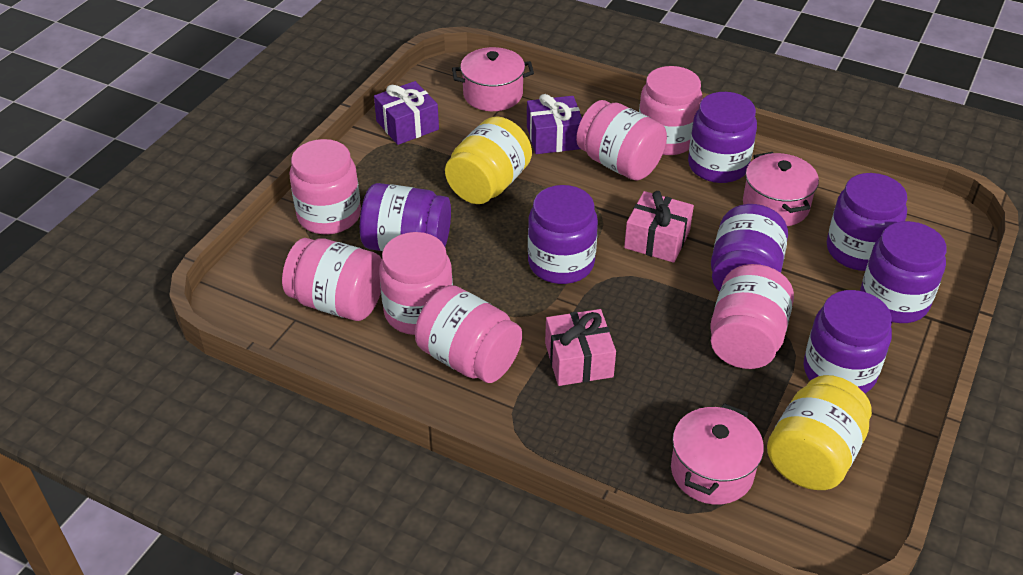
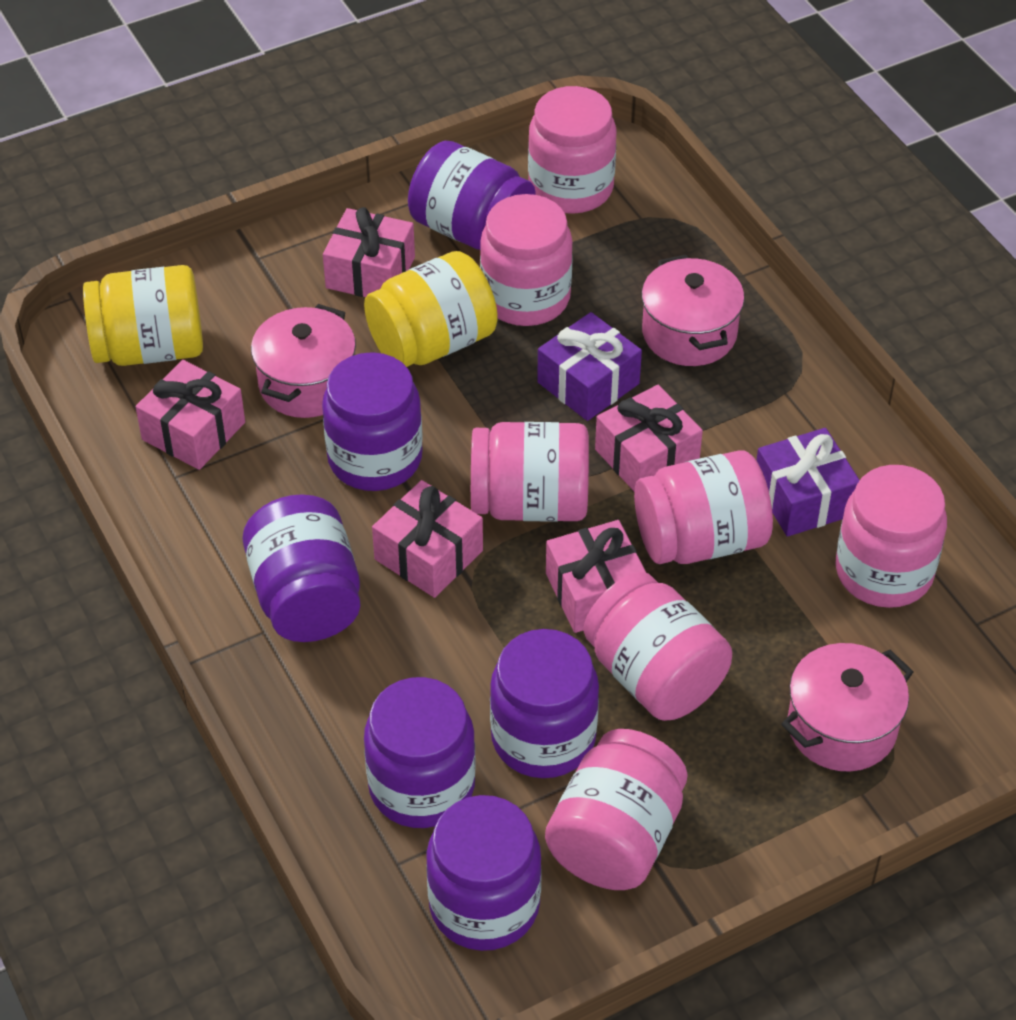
pink gift: 2 -> 5
purple jar: 7 -> 6

